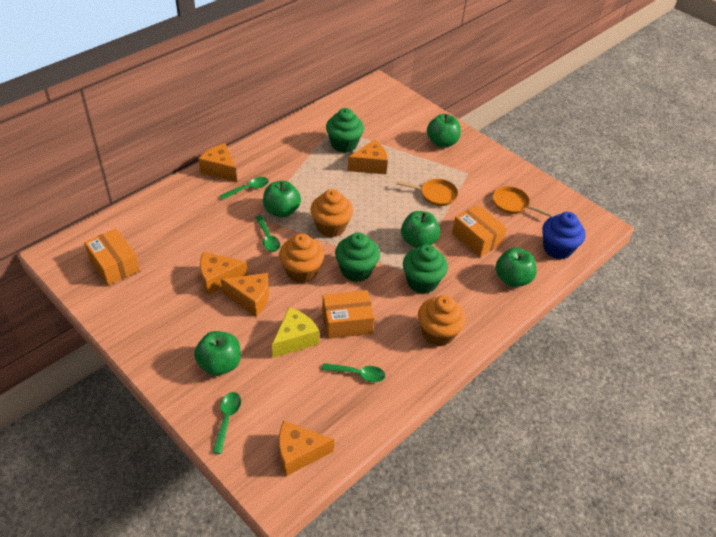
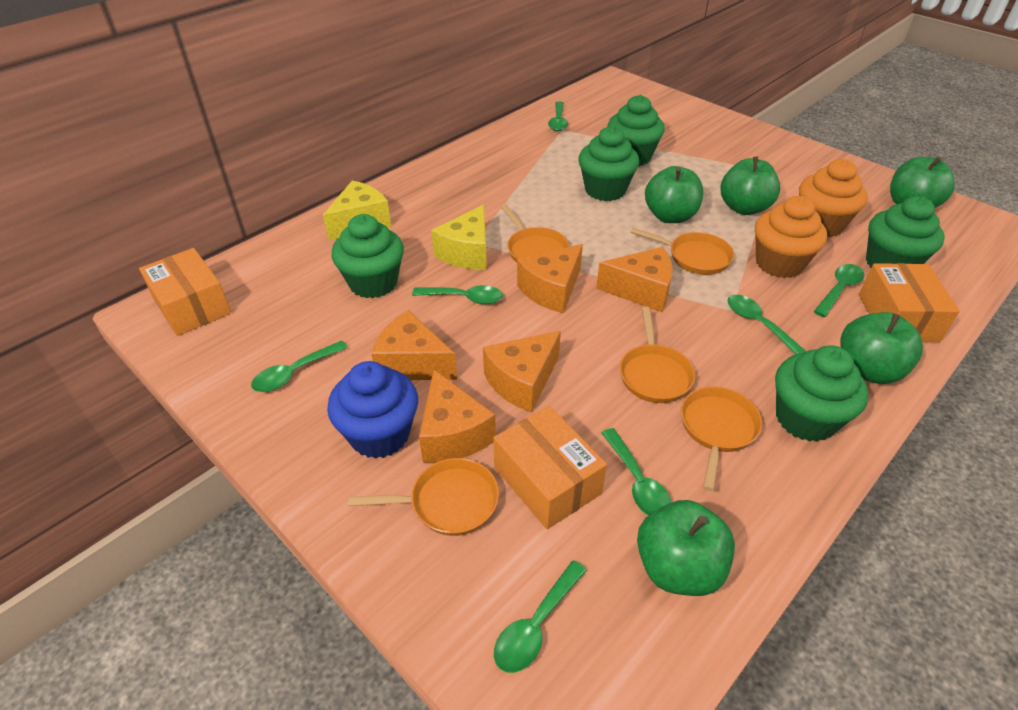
green cupcake: 3 -> 5
green spoon: 4 -> 7
orange cupcake: 3 -> 2
orange pan: 2 -> 5
yellow cheese: 1 -> 2

